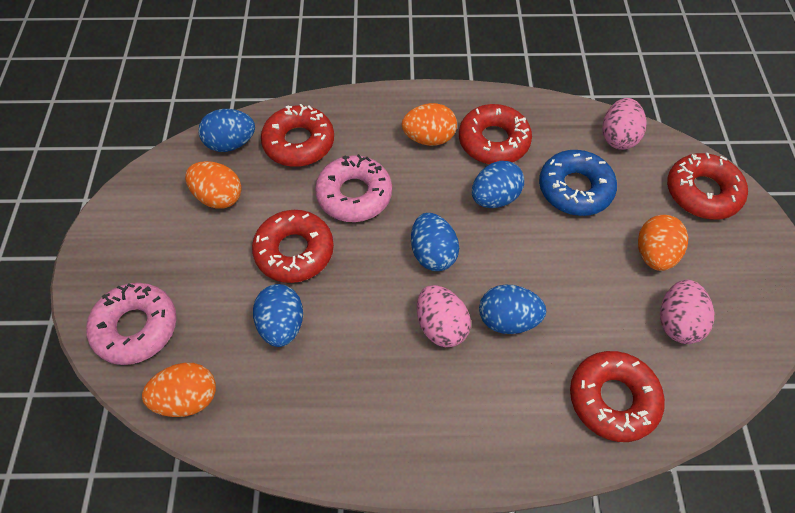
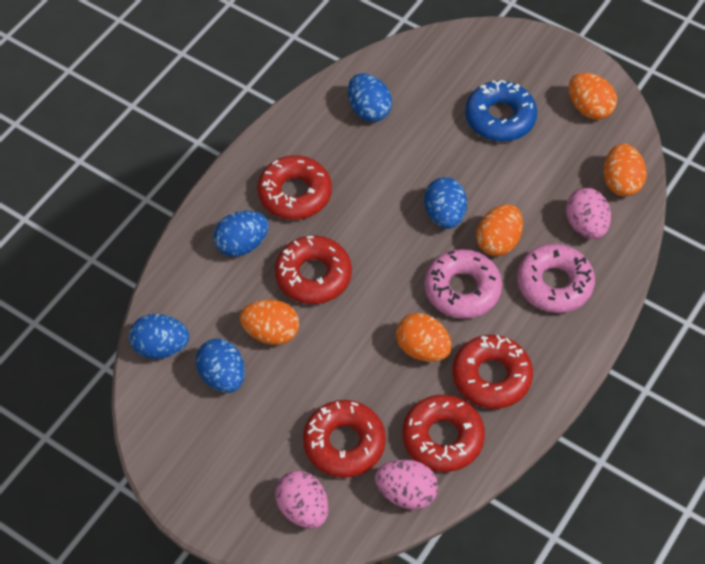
orange egg: 4 -> 5

